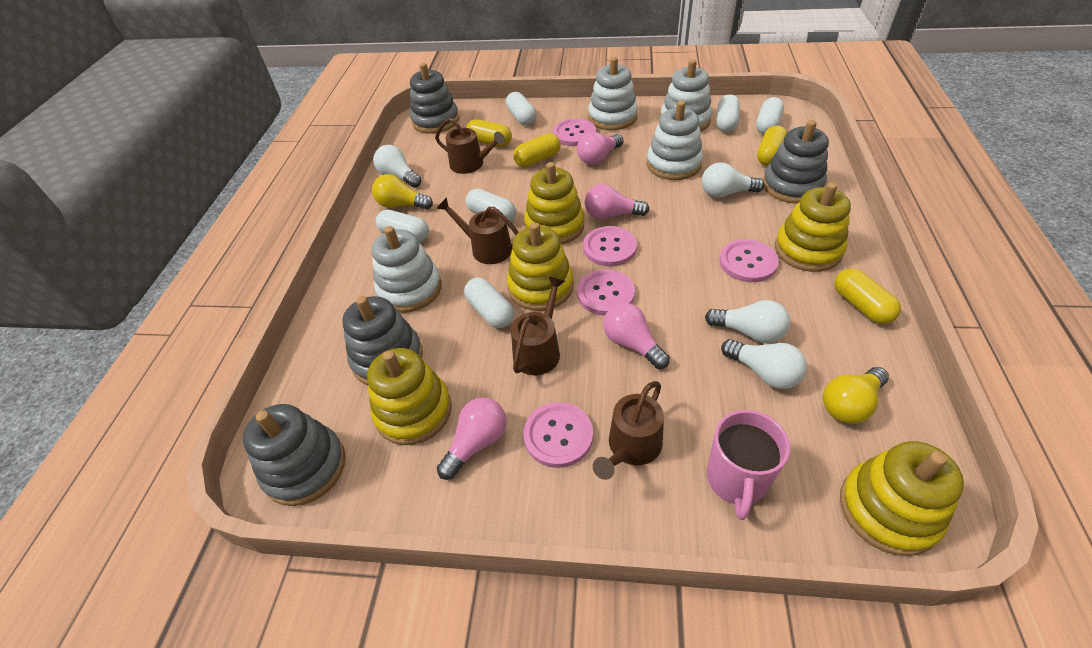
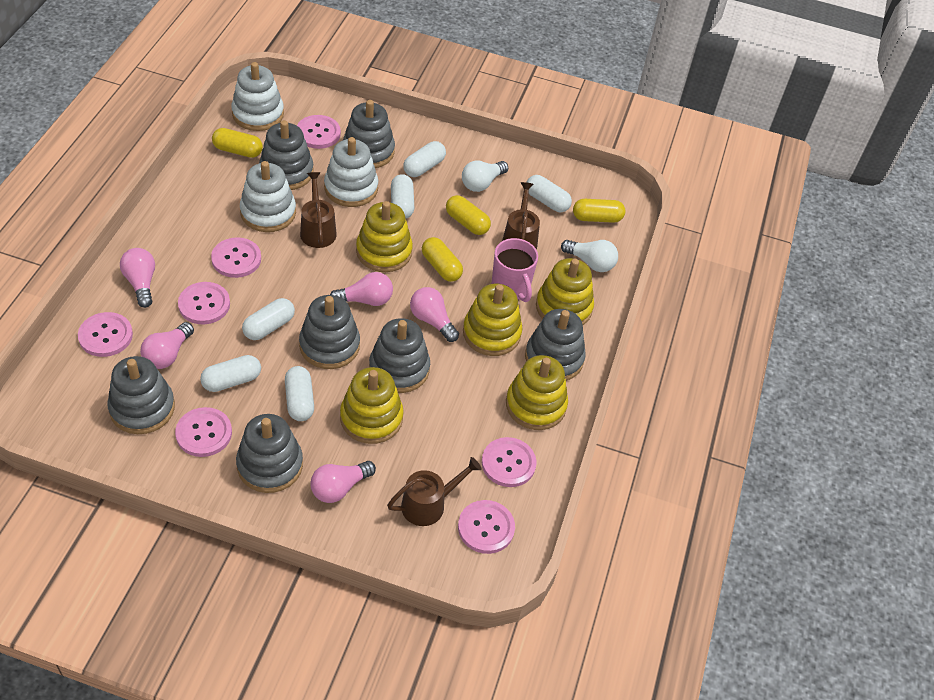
brown watering can: 4 -> 3
grey stacking toy: 4 -> 7
pink button: 5 -> 7
pink light bulb: 4 -> 5
white light bulb: 4 -> 2
white stacking toy: 4 -> 3
yellow light bulb: 2 -> 0

